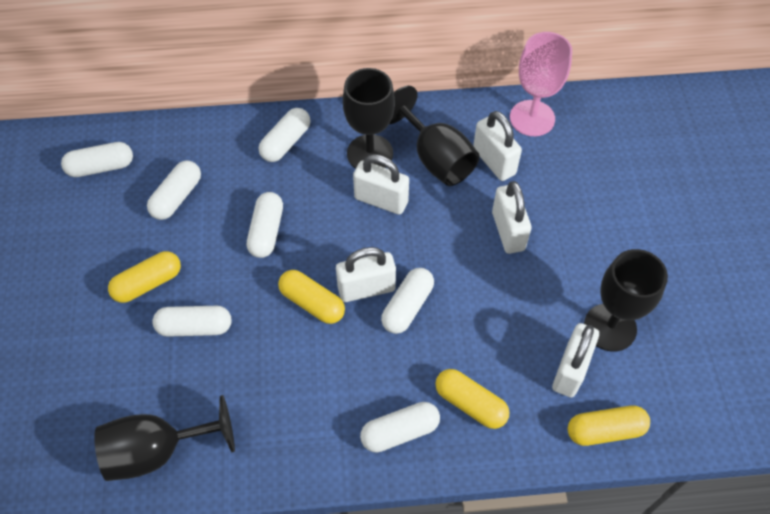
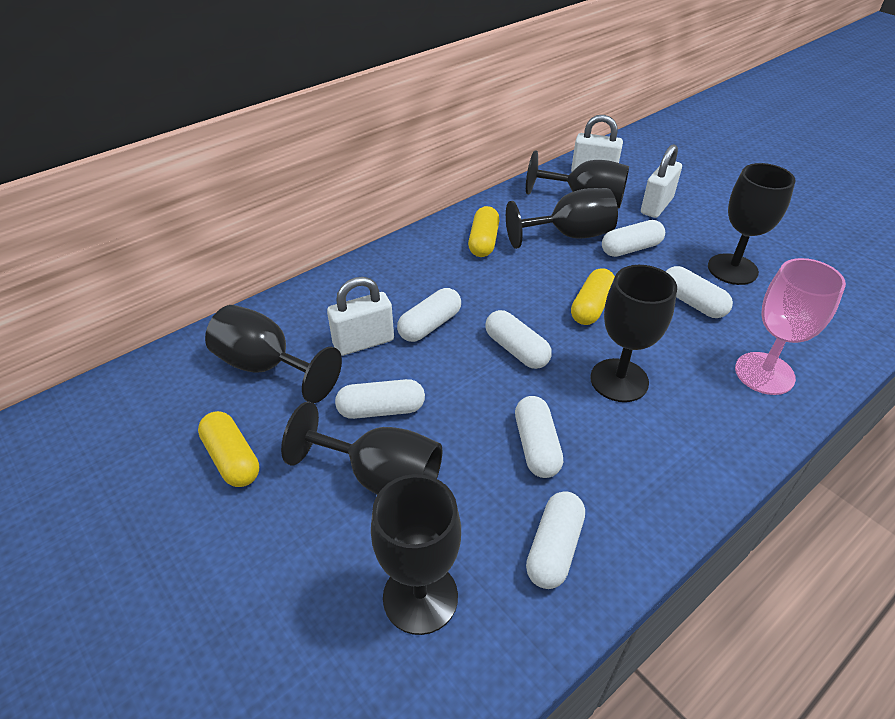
black goblet: 4 -> 7
white padlock: 5 -> 3
yellow capsule: 4 -> 3

